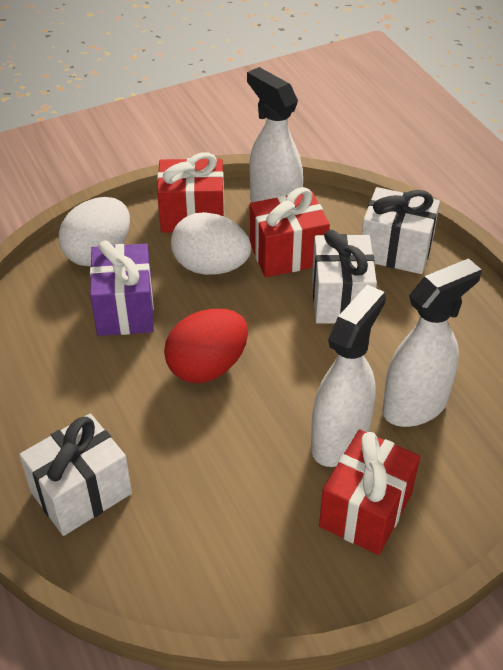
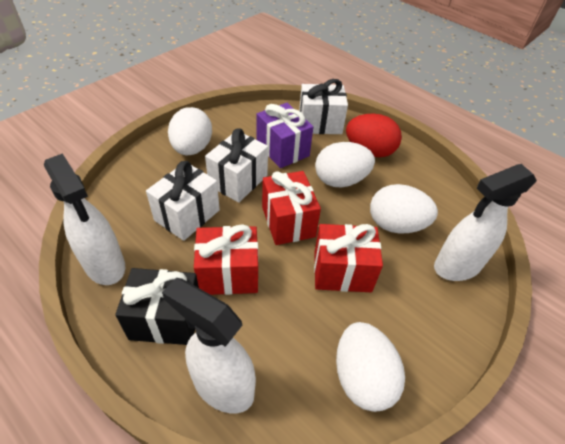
black gift: 0 -> 1
white egg: 2 -> 4

